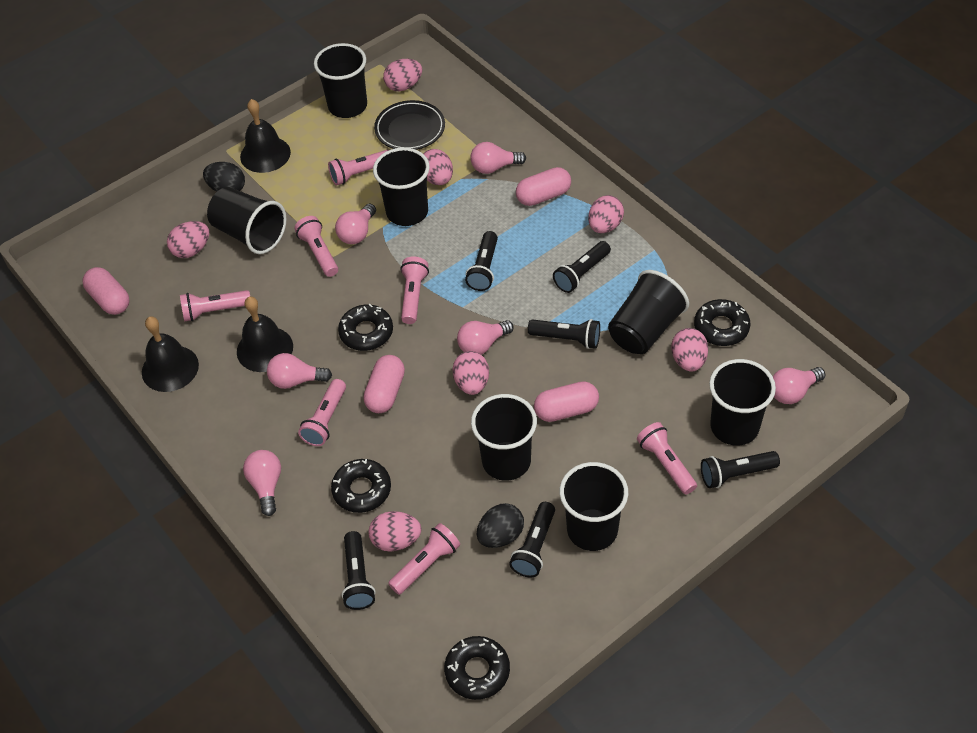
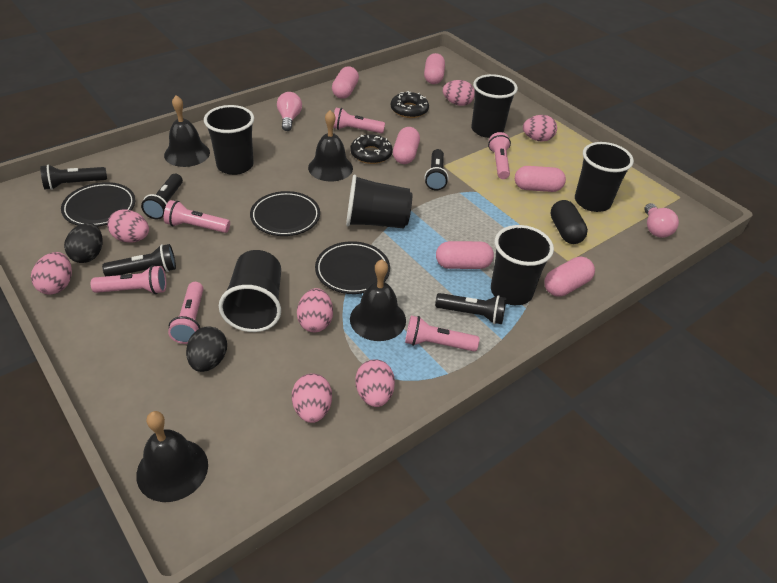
black bell: 3 -> 4
black capsule: 0 -> 1
black cup: 7 -> 6
black donut: 4 -> 2
black flashlight: 6 -> 5
black plate: 1 -> 3
pink capsule: 4 -> 6
pink flashlight: 7 -> 6
pink light bulb: 6 -> 2

